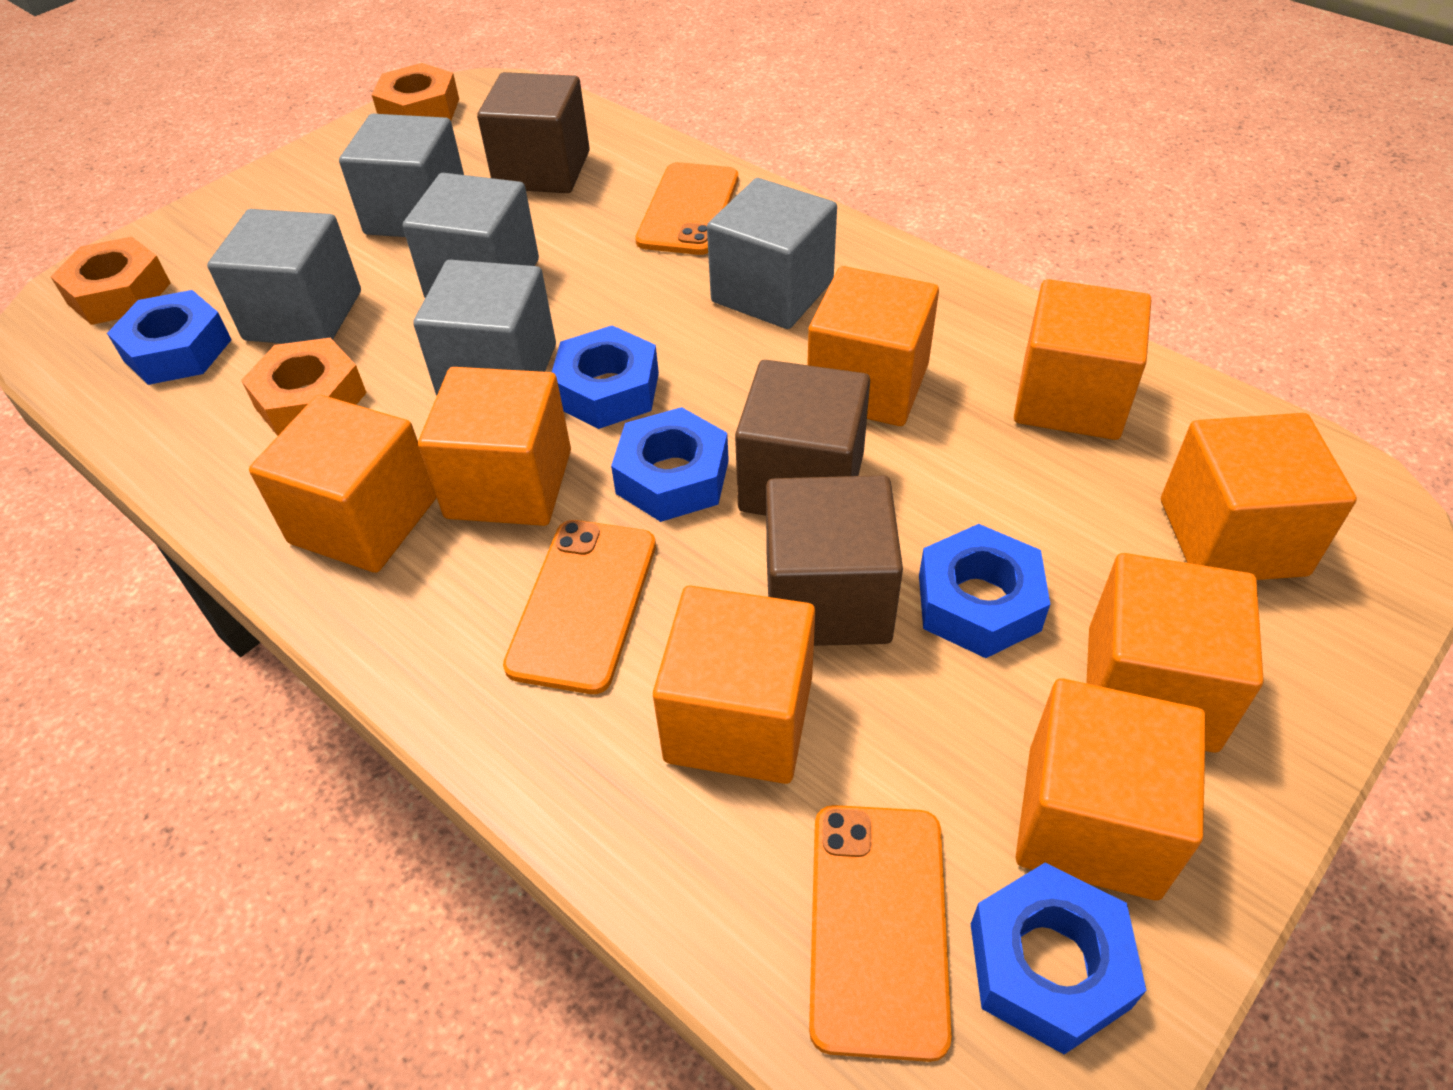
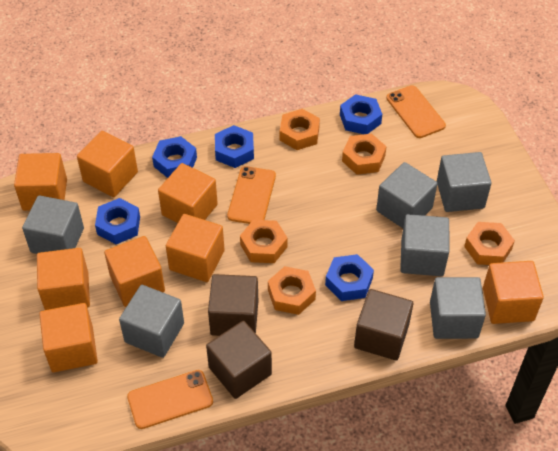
grey cube: 5 -> 6
orange nut: 3 -> 5

